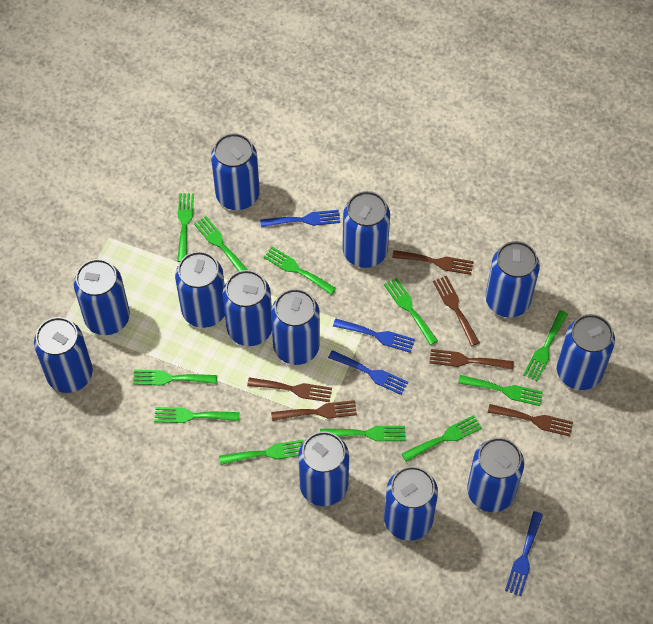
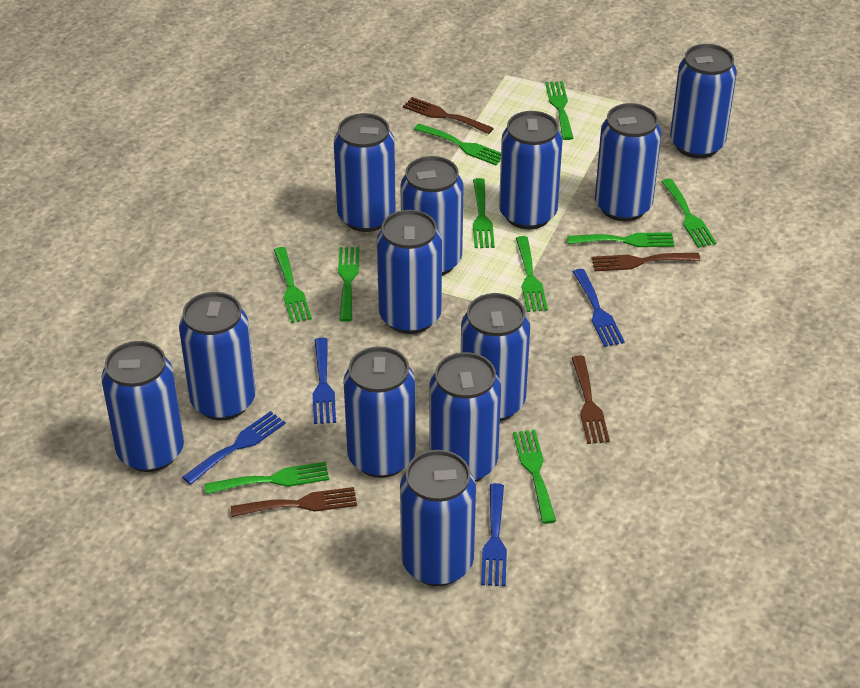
brown fork: 6 -> 4
green fork: 11 -> 10

